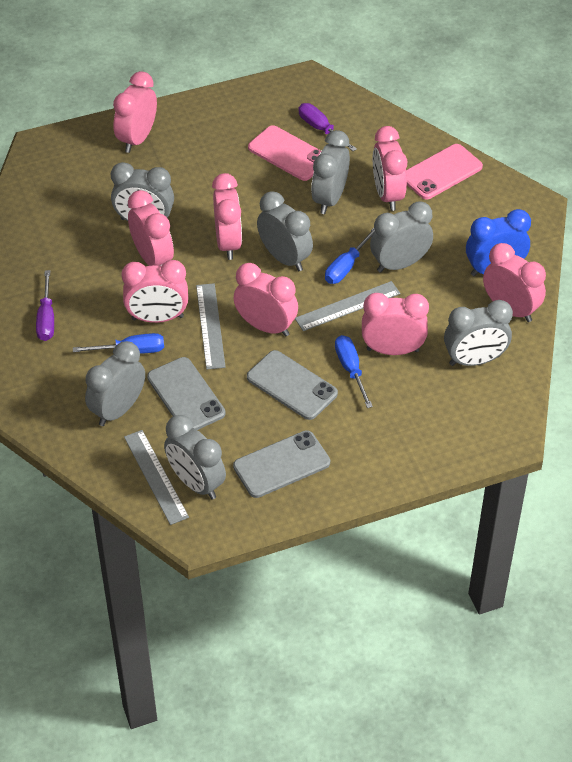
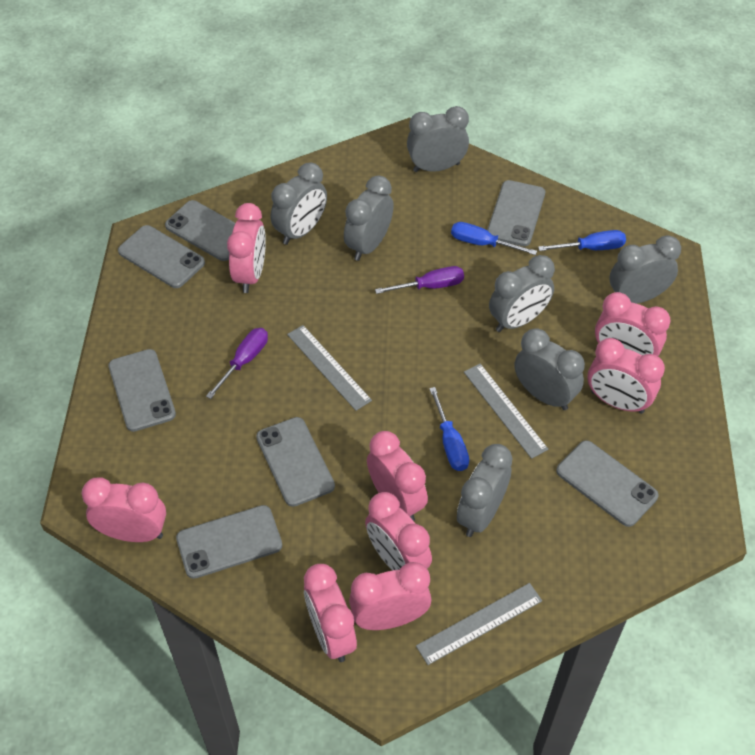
blue clock: 1 -> 0
grey phone: 3 -> 7
pink phone: 2 -> 0

